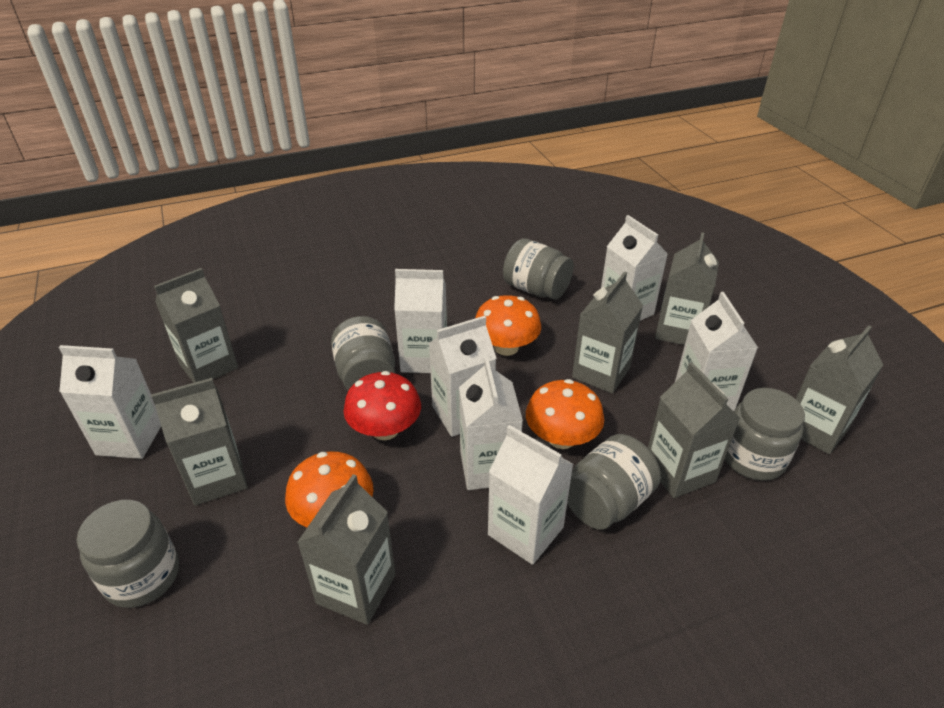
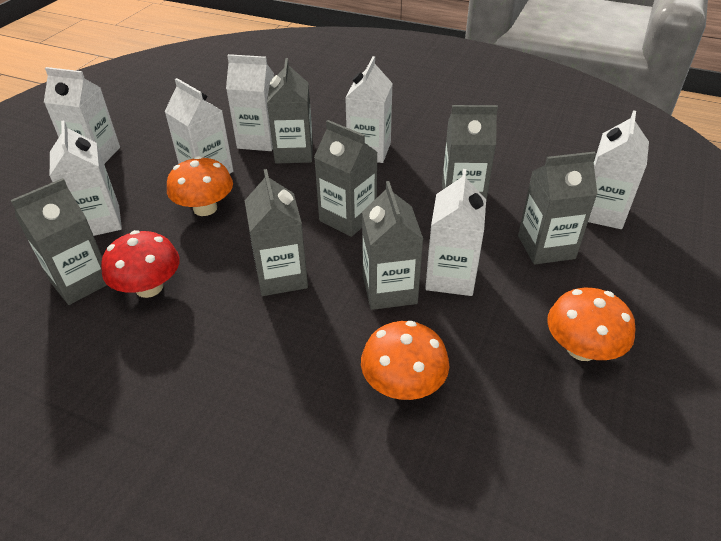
grey jar: 5 -> 0

